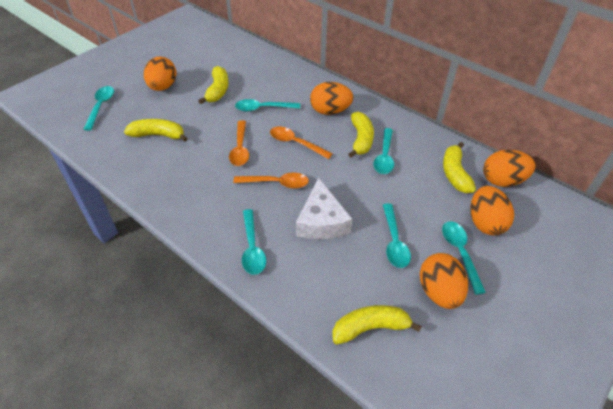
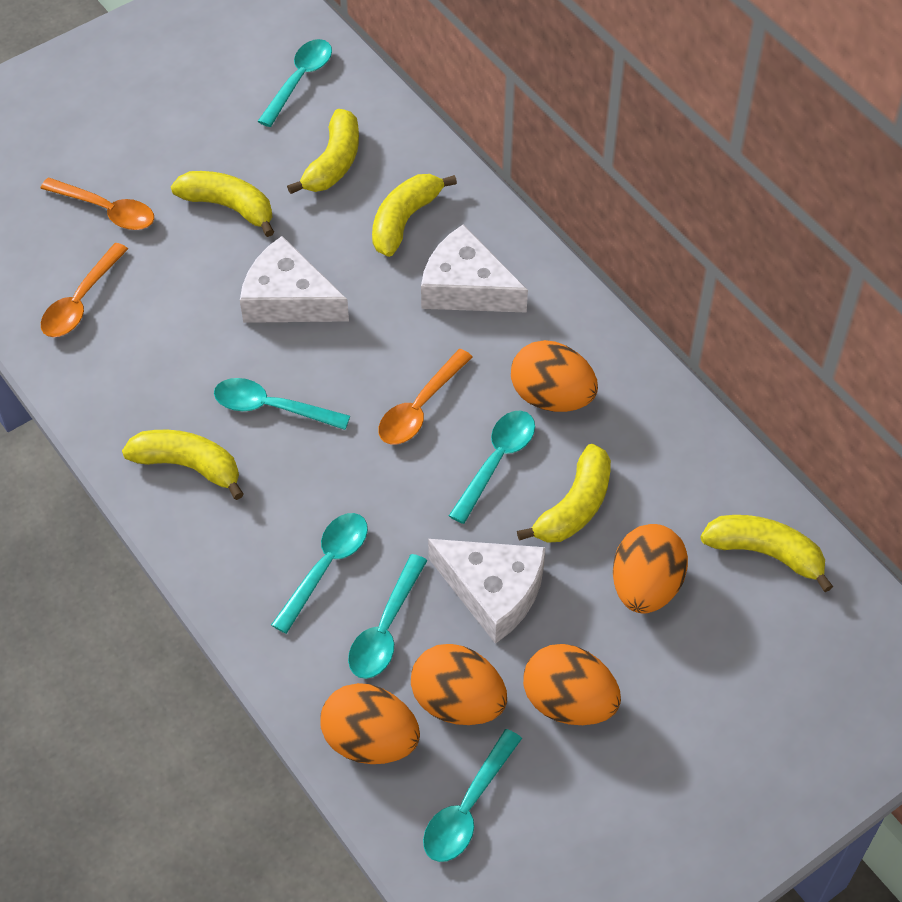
white cheese: 1 -> 3
yellow banana: 5 -> 6

